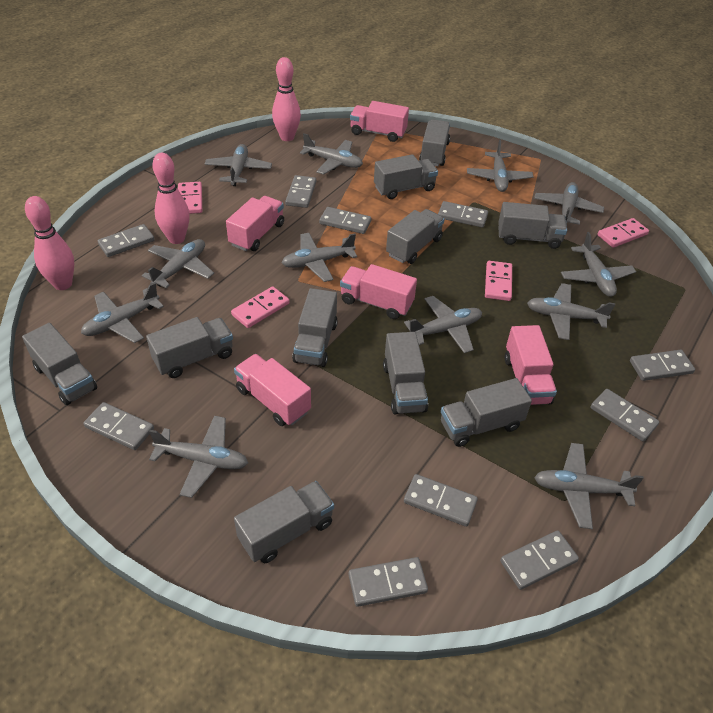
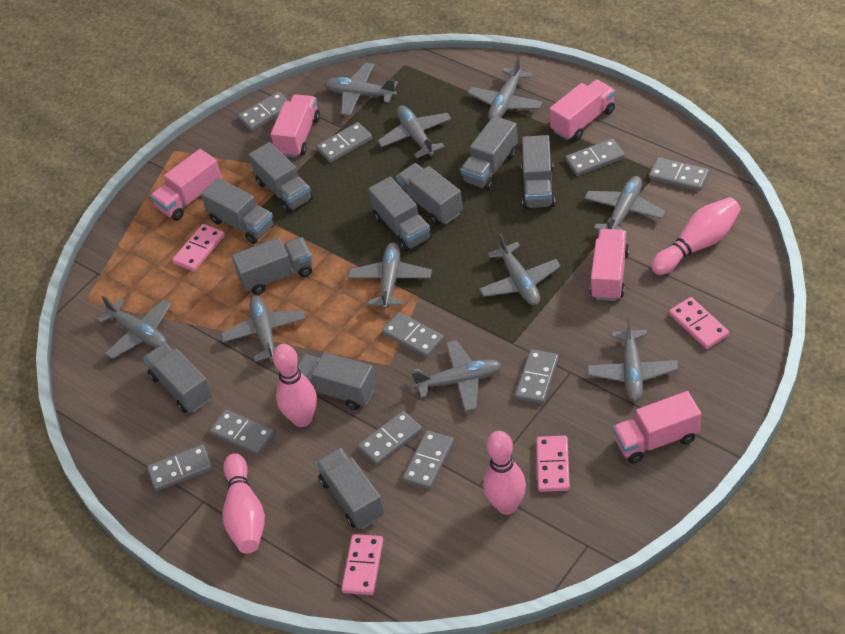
grey plane: 12 -> 10
pink bowling pin: 3 -> 4

